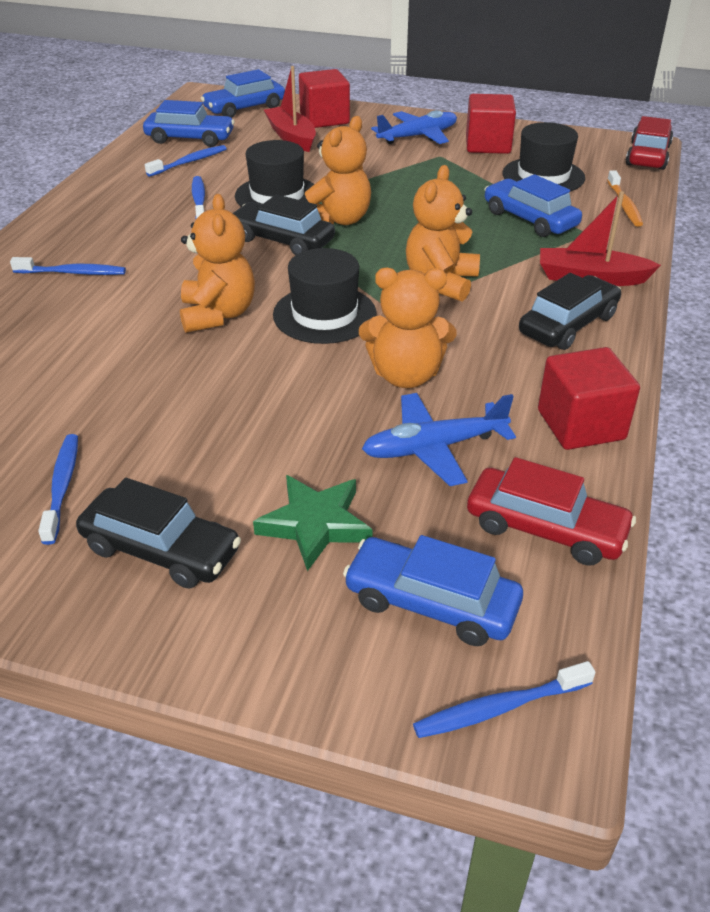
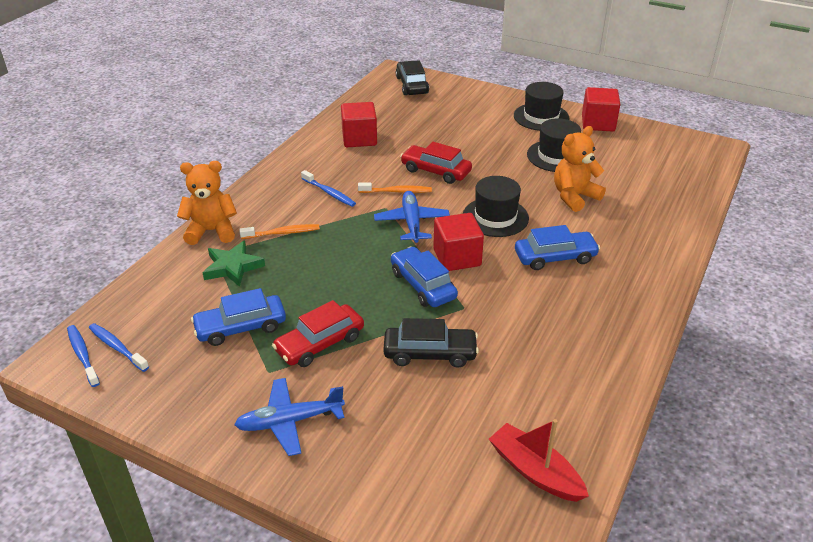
black car: 3 -> 2
blue car: 4 -> 3
blue toothbrush: 5 -> 3
orange teddy bear: 4 -> 2
orange toothbrush: 1 -> 2
red boat: 2 -> 1

